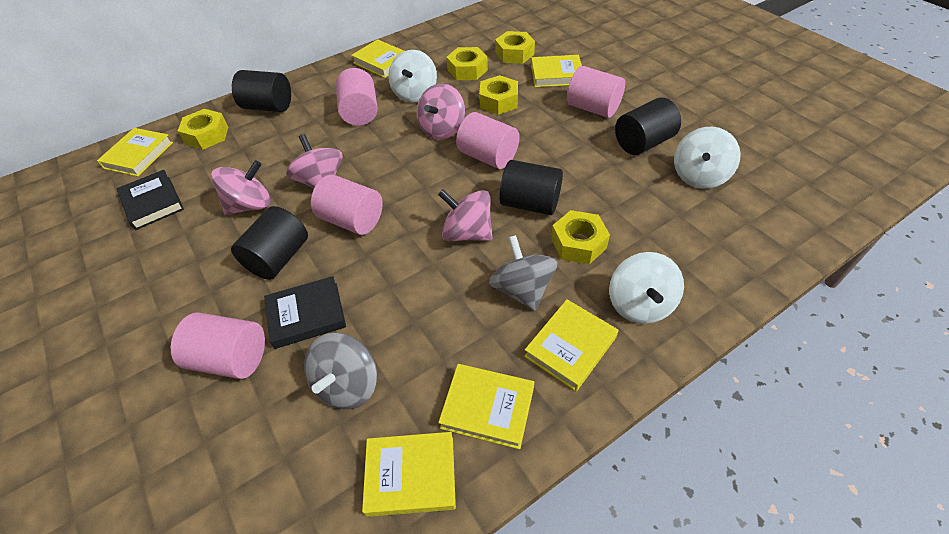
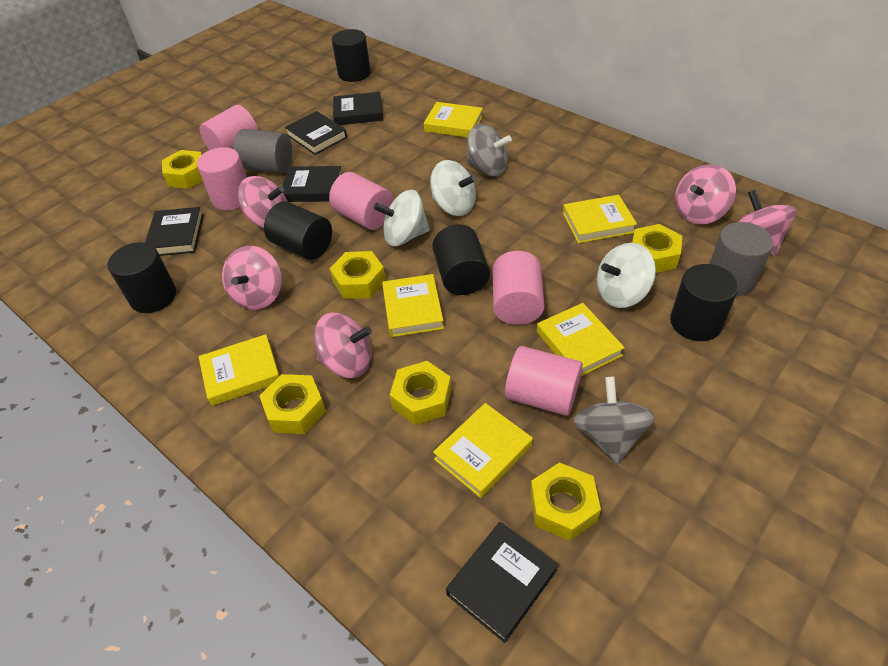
black book: 2 -> 5
black cylinder: 4 -> 5
grey cylinder: 0 -> 2
pink spinning top: 4 -> 5
yellow nut: 5 -> 6

